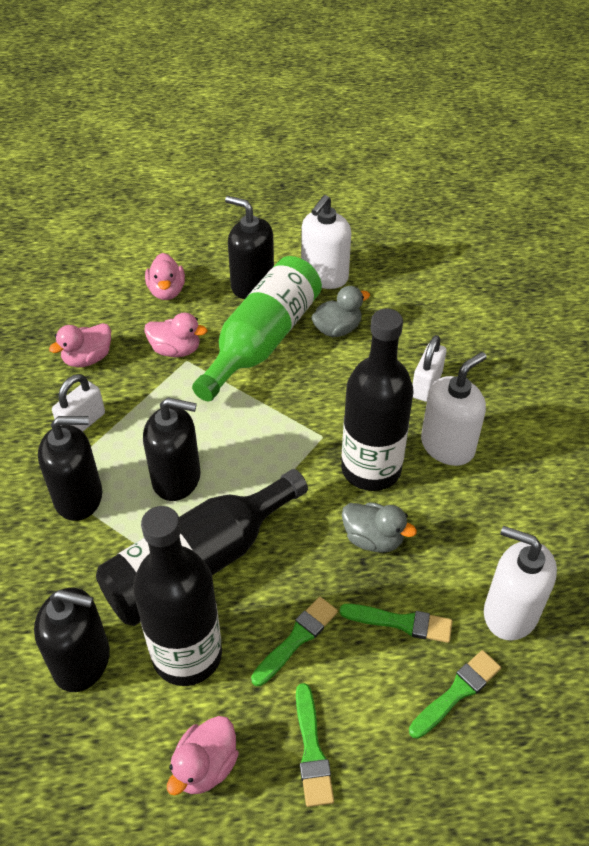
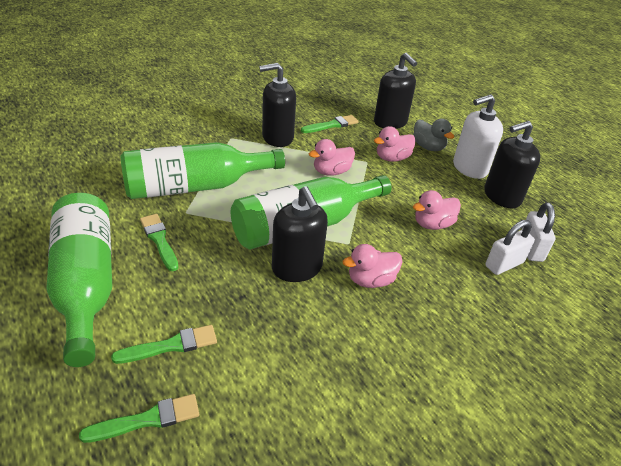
black bottle: 3 -> 0
green bottle: 1 -> 3
grey duck: 2 -> 1
white soap dispenser: 3 -> 1

